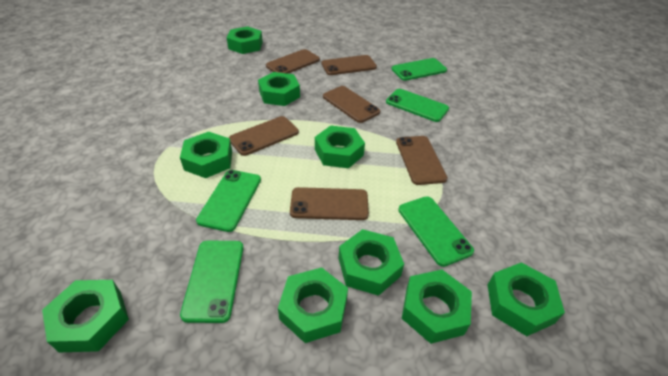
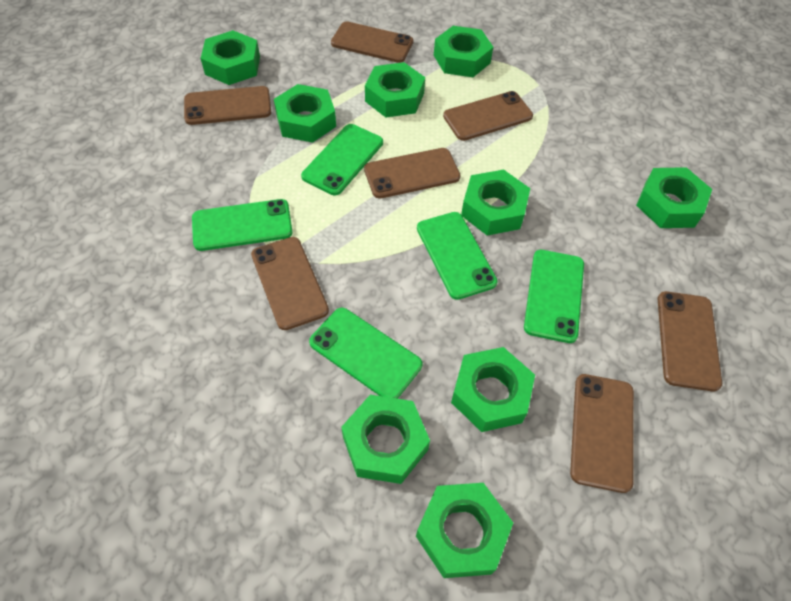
brown phone: 6 -> 7

